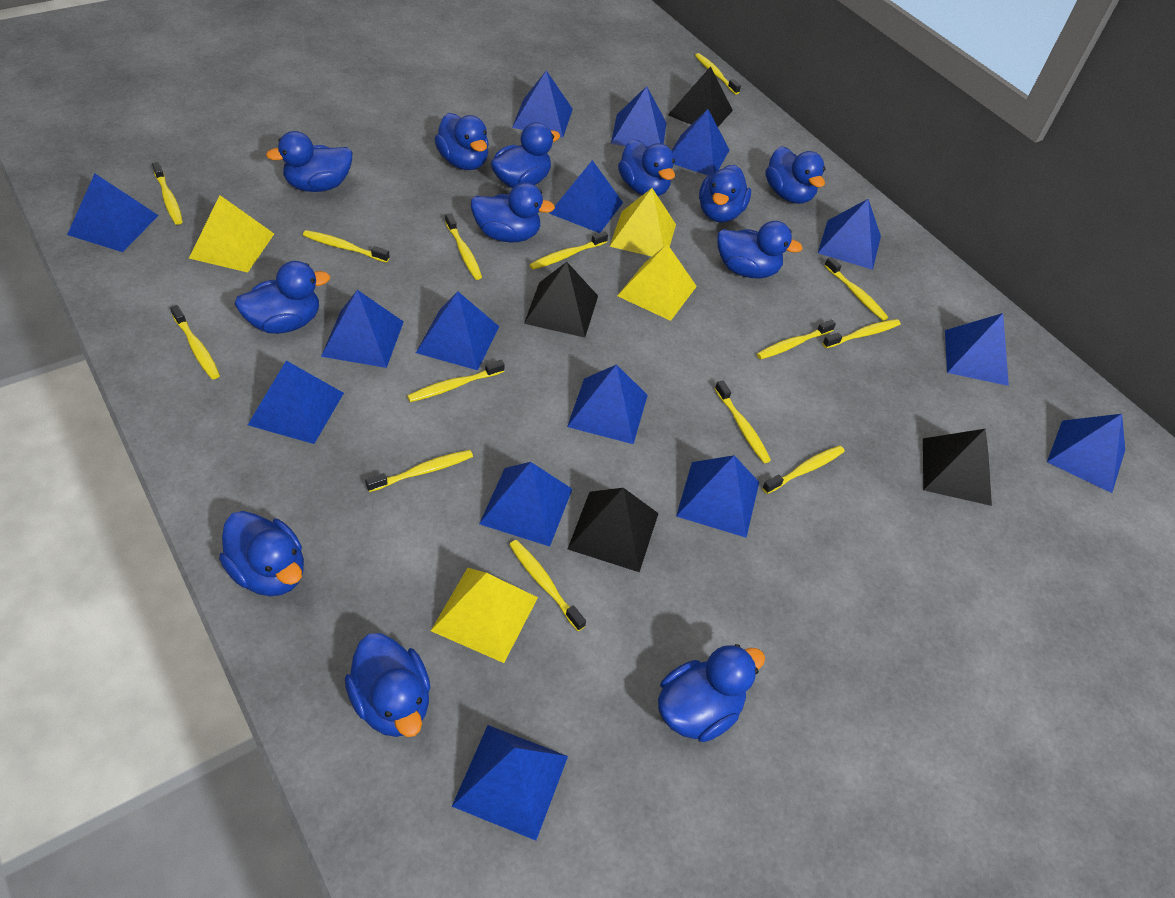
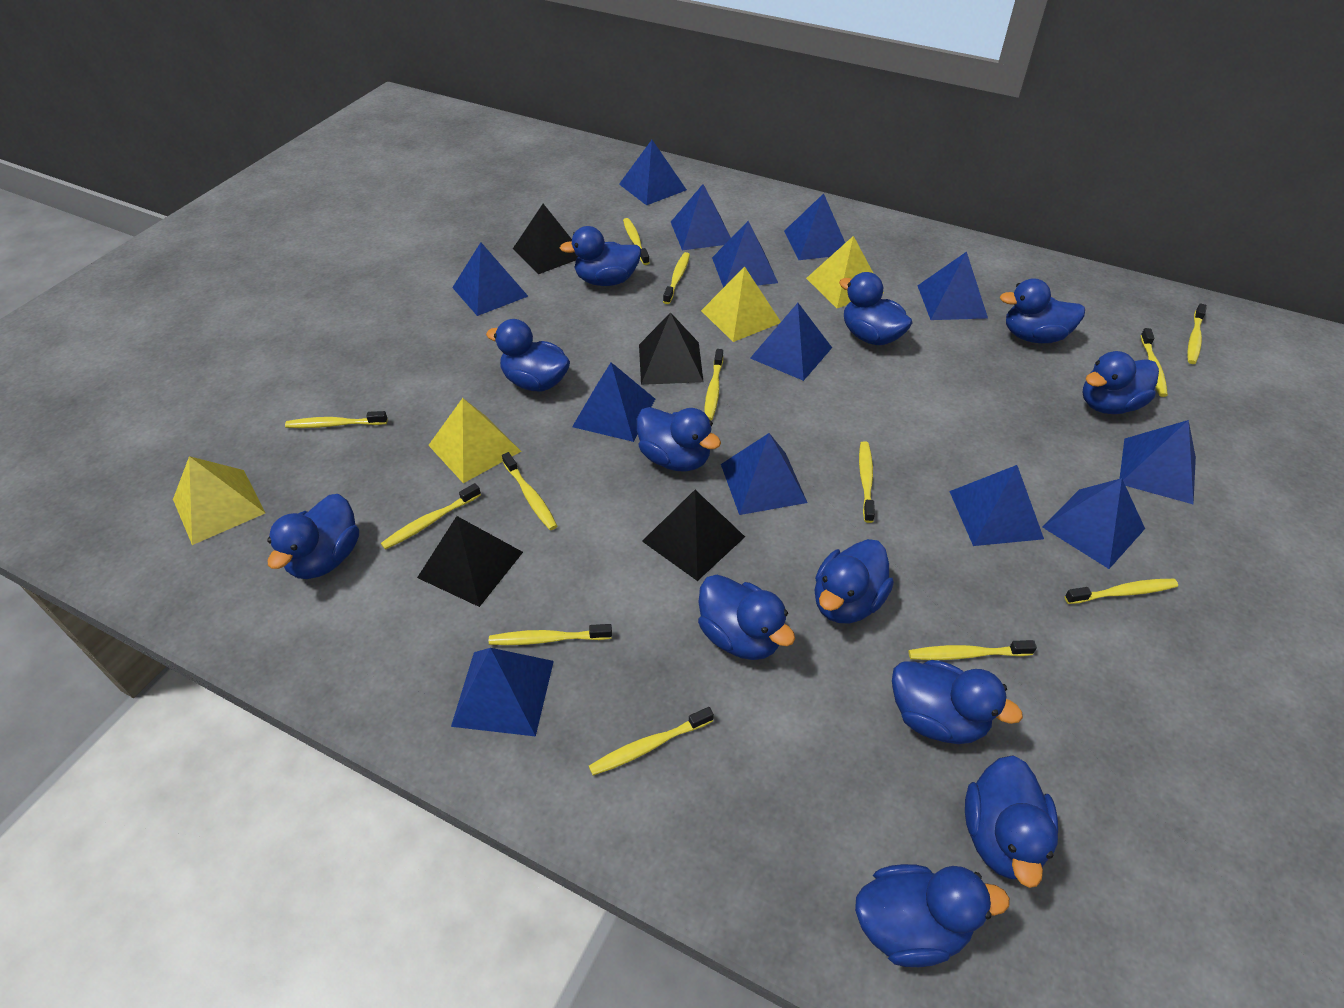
blue pyramid: 15 -> 13
yellow toothbrush: 14 -> 13

